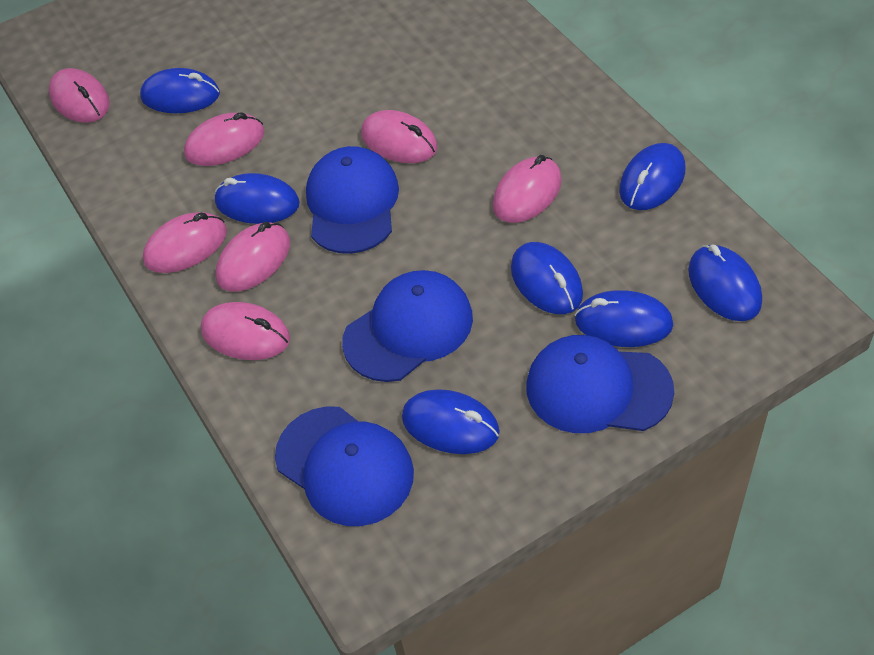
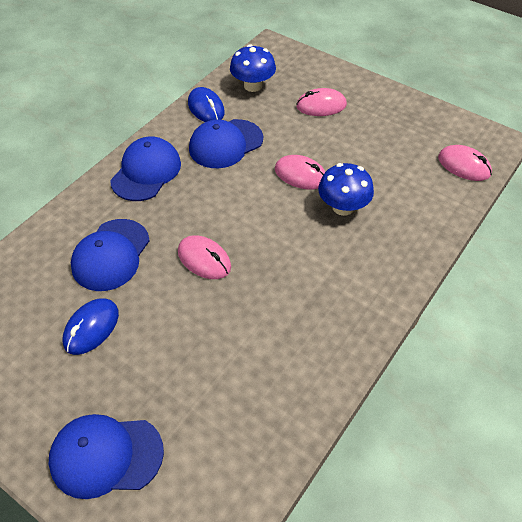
blue mouse: 7 -> 2
blue mushroom: 0 -> 2
pink mouse: 7 -> 4

